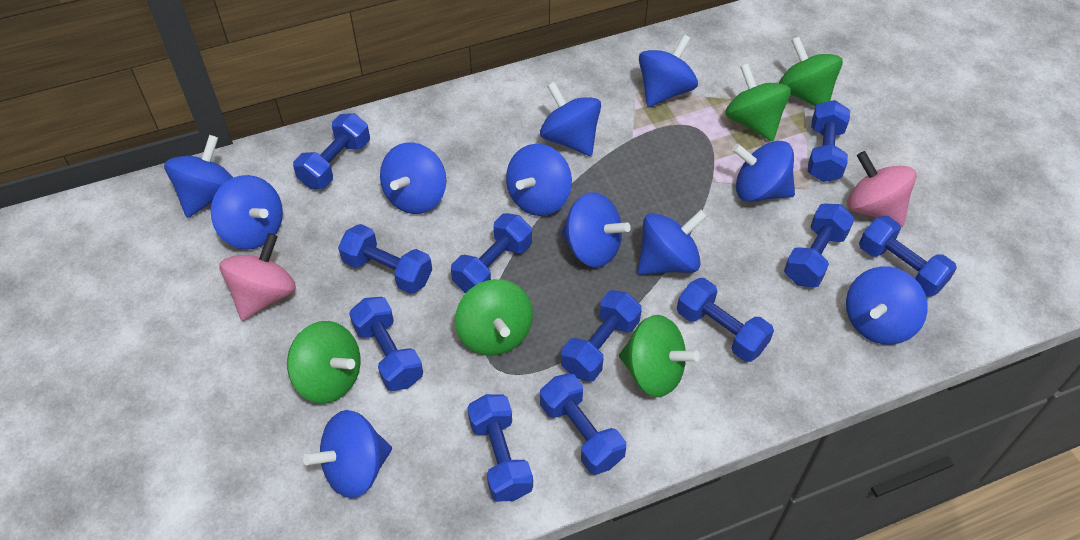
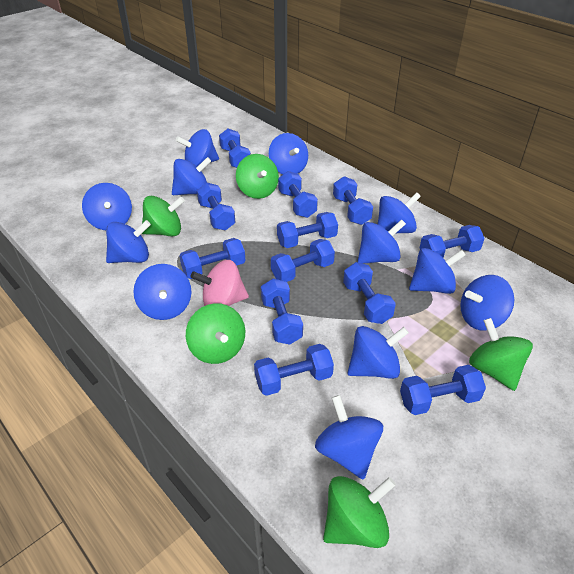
blue dumbbell: 11 -> 12
blue spinning top: 11 -> 12
pink spinning top: 2 -> 1

